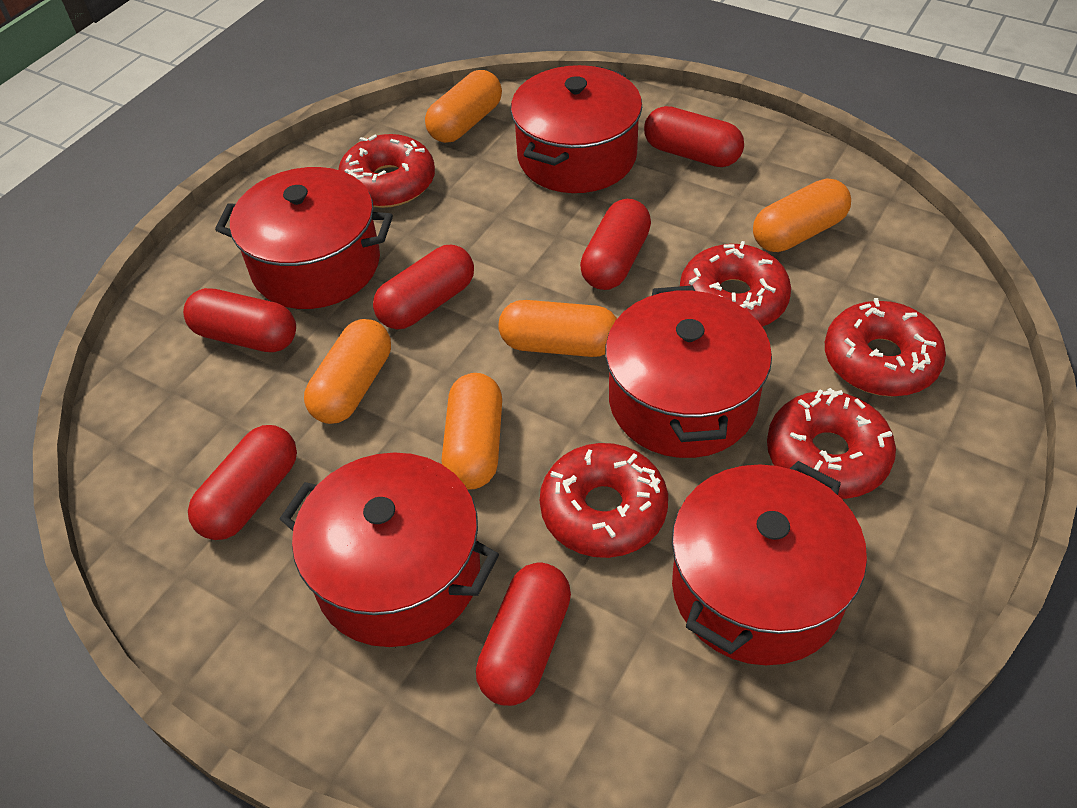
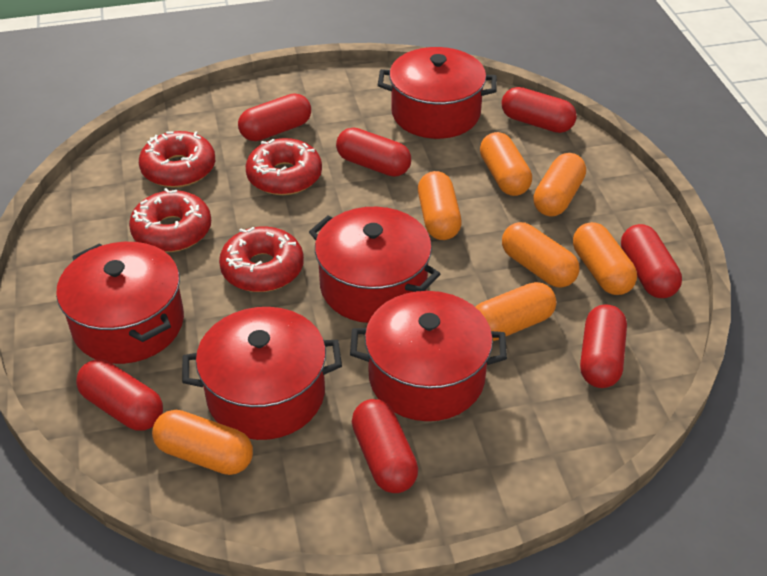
orange capsule: 5 -> 7
red capsule: 6 -> 7
red donut: 5 -> 4

